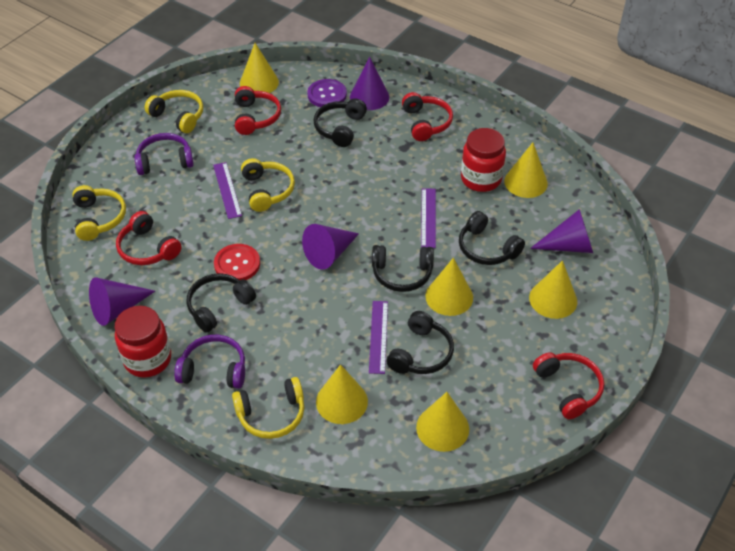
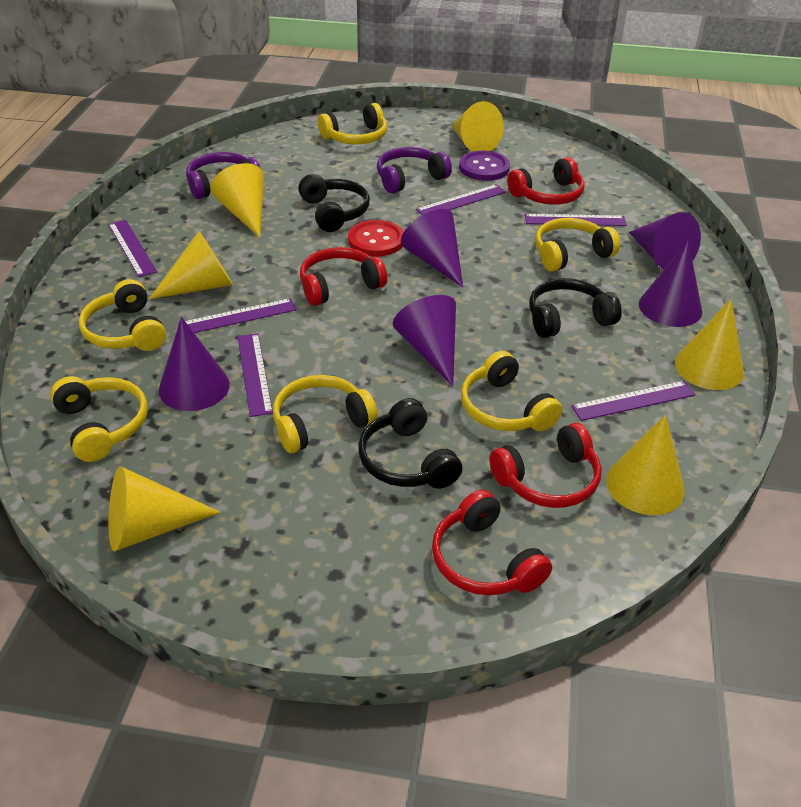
black headphones: 5 -> 3
purple cone: 4 -> 5
purple ruler: 3 -> 6
red jar: 2 -> 0
yellow headphones: 4 -> 6

